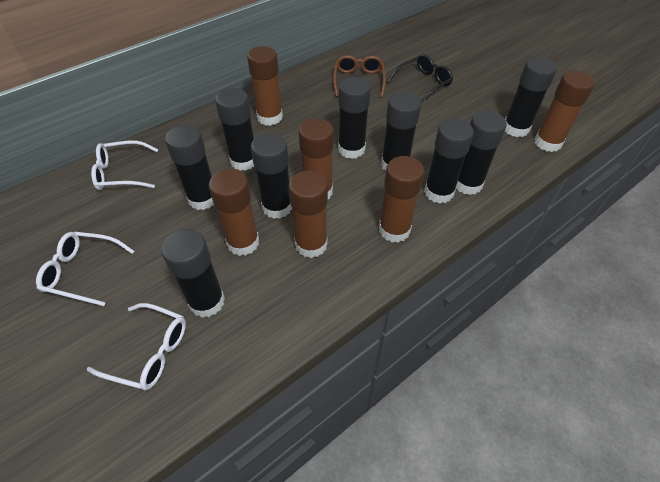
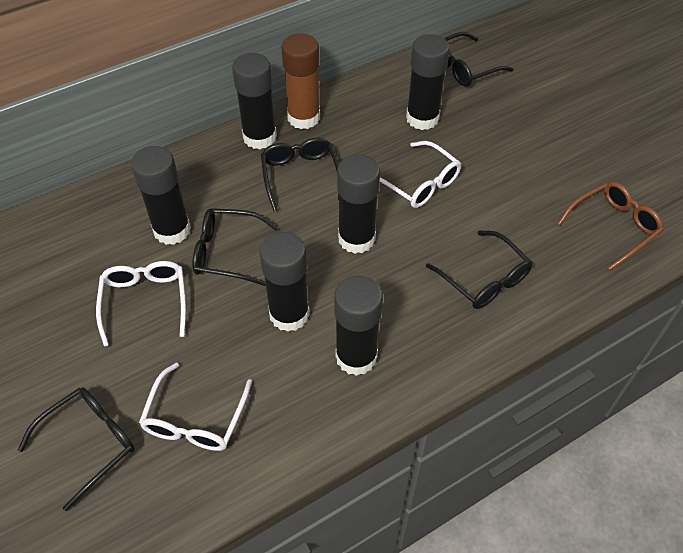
black glasses: 1 -> 5
black glue stick: 9 -> 6
brown glue stick: 6 -> 1

